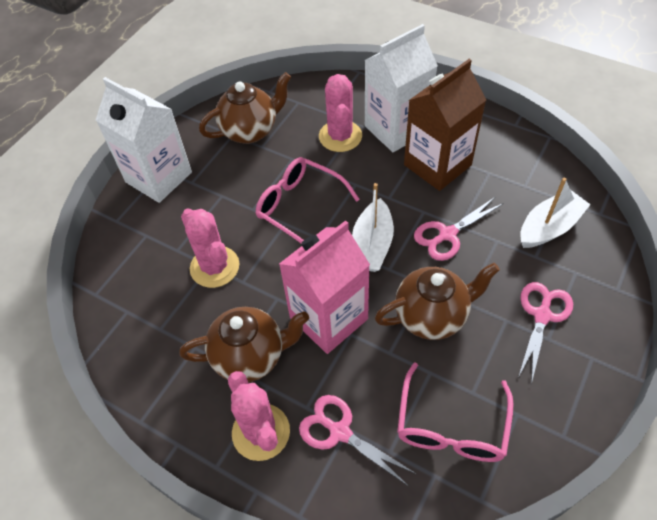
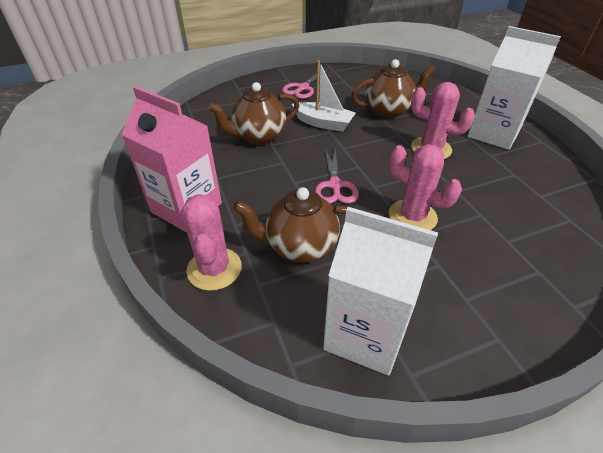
brown carton: 1 -> 0
pink glasses: 2 -> 0
pink scissors: 3 -> 2
white boat: 2 -> 1

